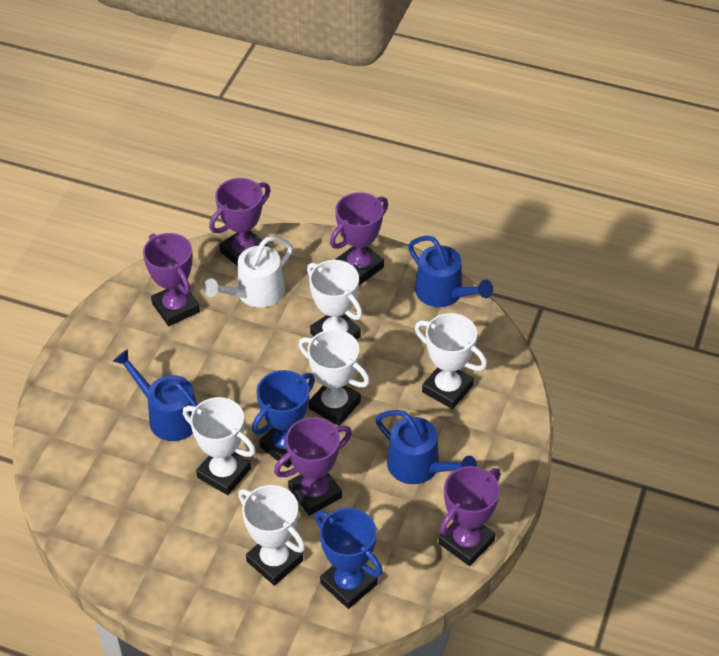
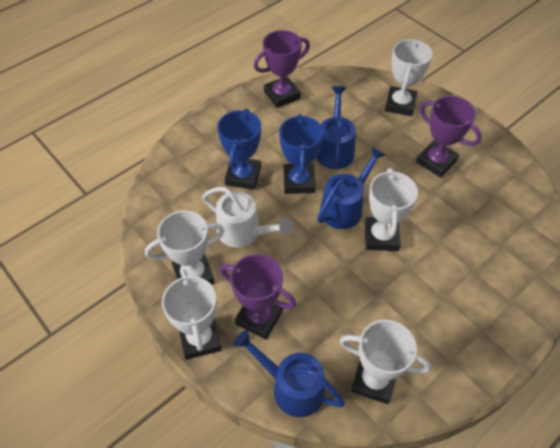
purple trophy: 5 -> 3

